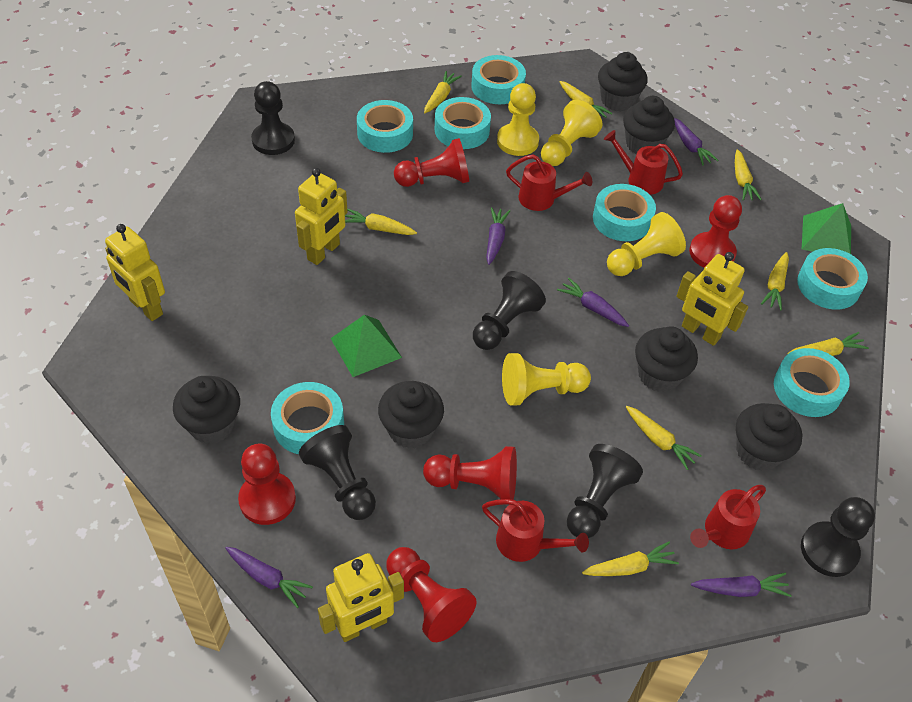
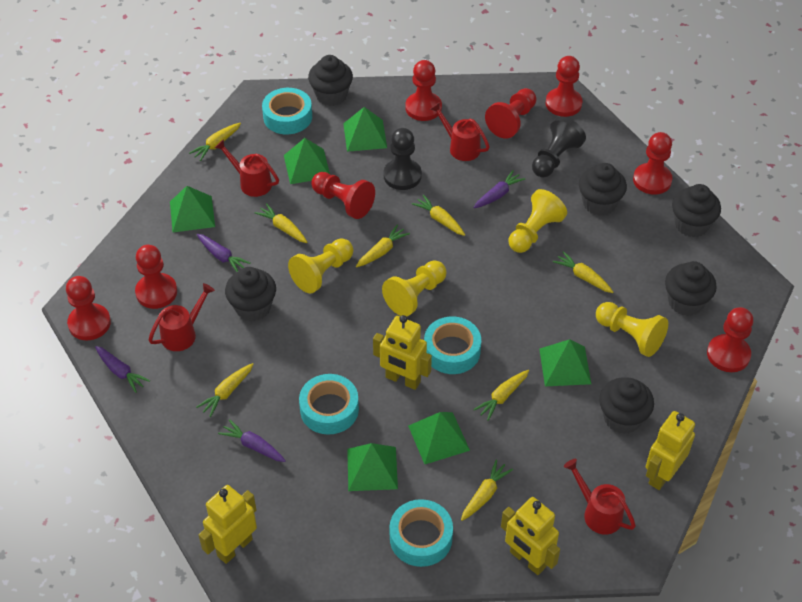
black pawn: 5 -> 2
green pyramid: 2 -> 6
purple carrot: 5 -> 4
red pawn: 5 -> 8
turquoise tape: 7 -> 4

